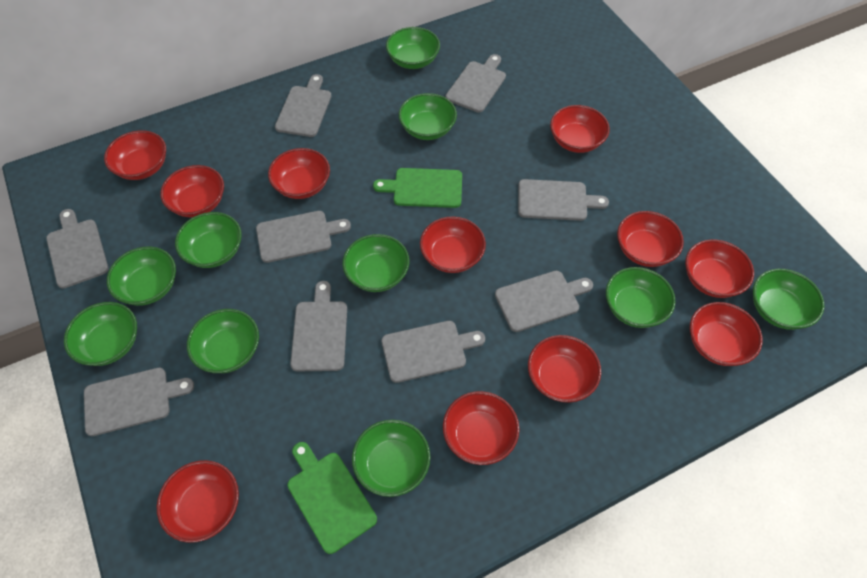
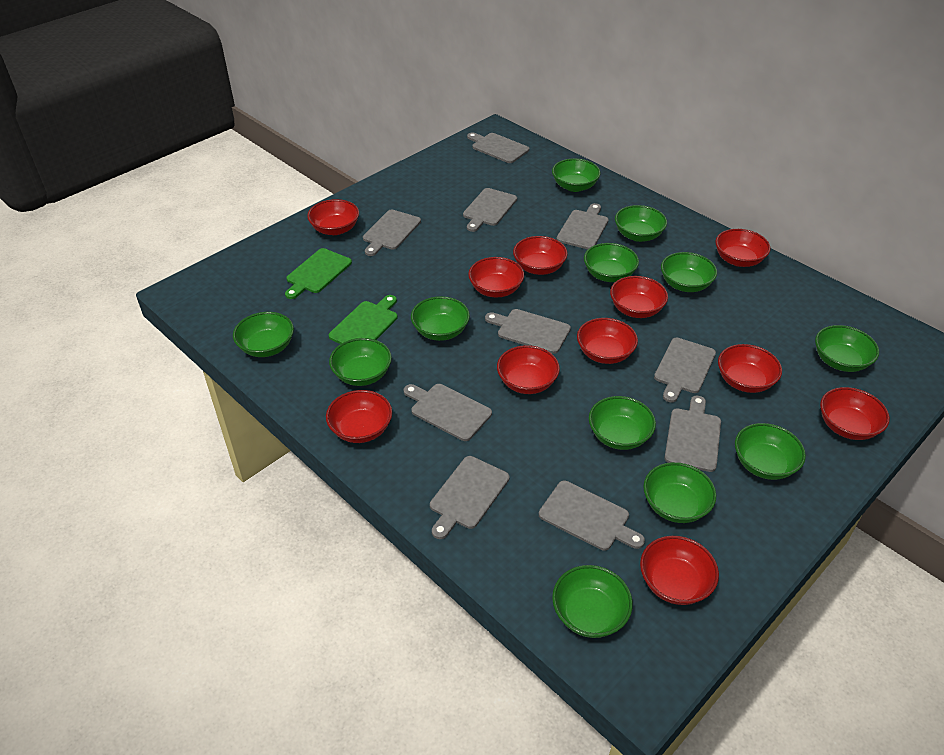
green bowl: 10 -> 12
grey cutting board: 9 -> 10

